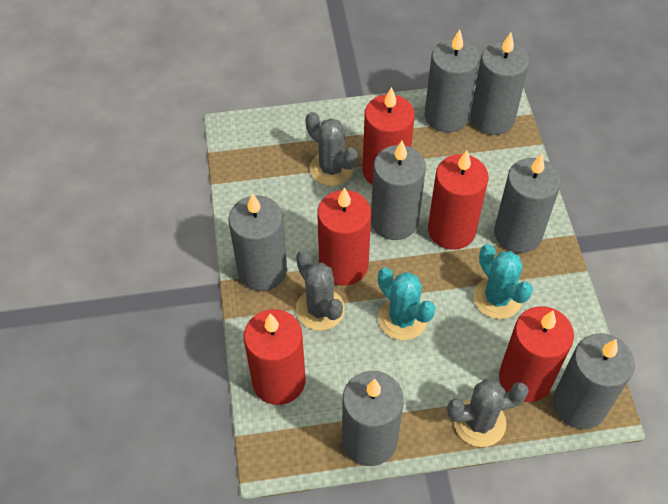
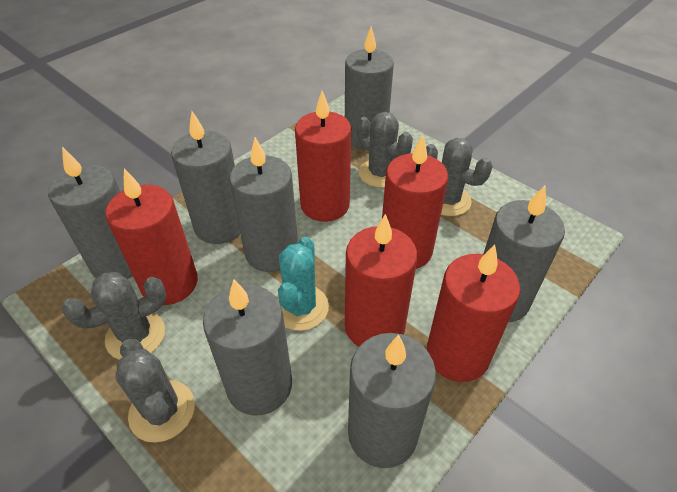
grey cactus: 3 -> 4
turquoise cactus: 2 -> 1

